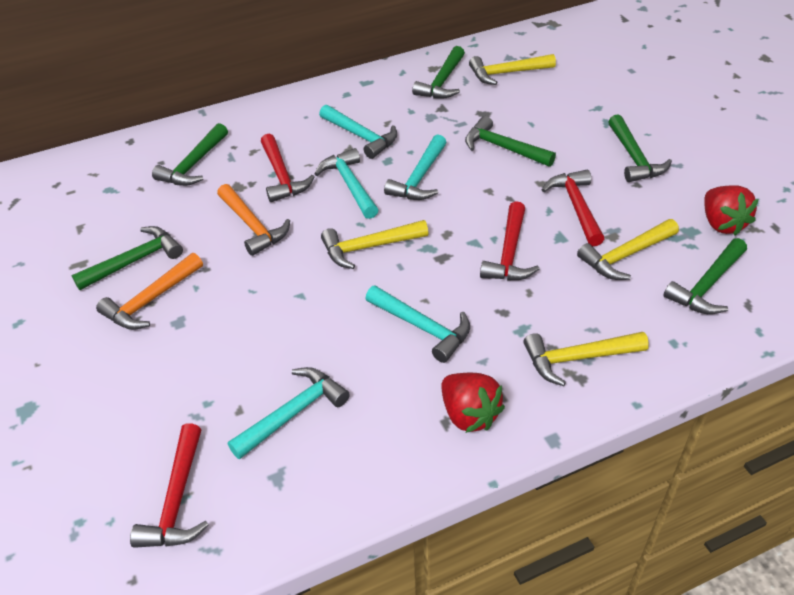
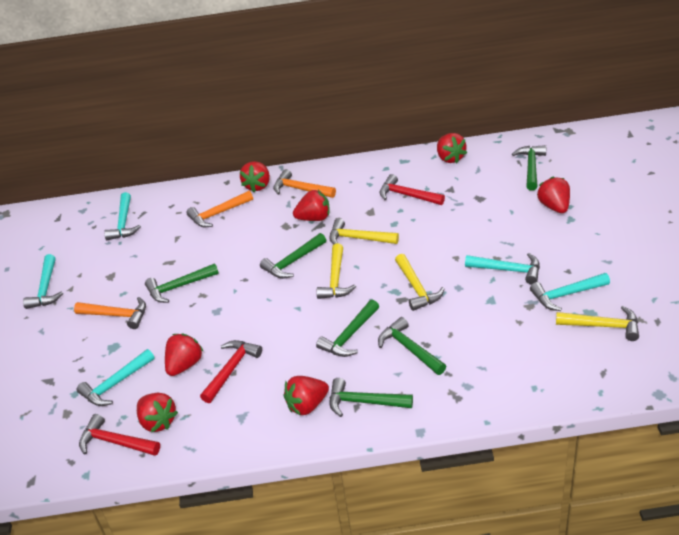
orange hammer: 2 -> 3
red hammer: 4 -> 3
red strawberry: 2 -> 7

